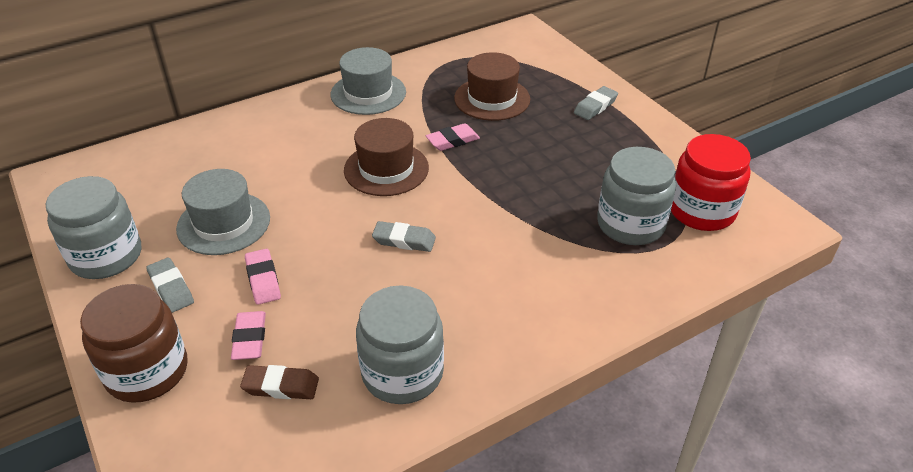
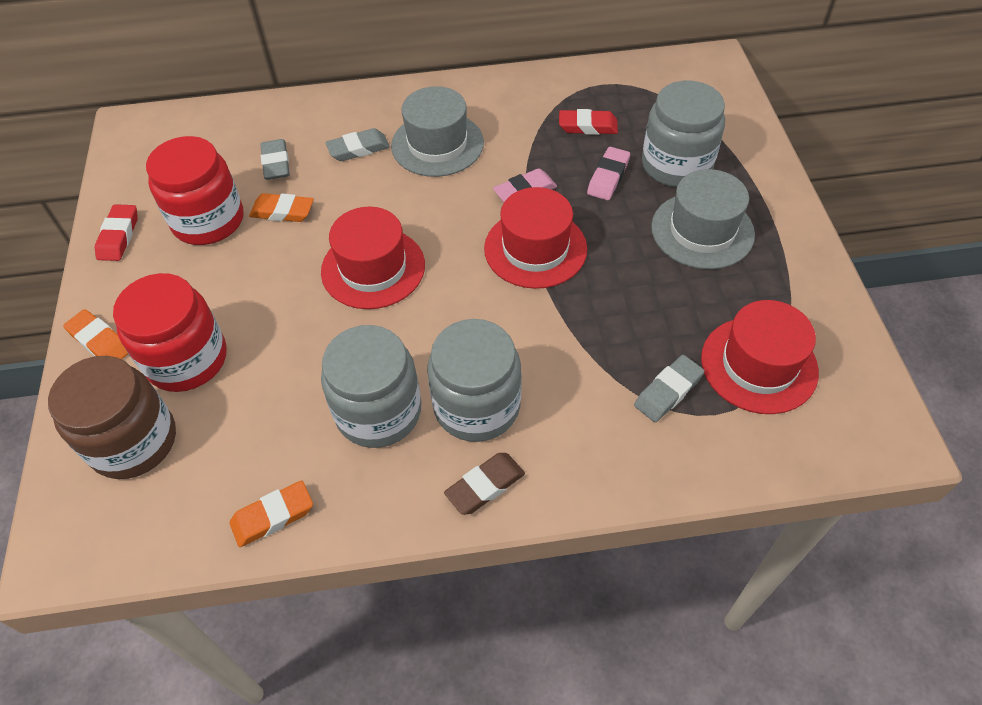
brown hat: 2 -> 0
orange eraser: 0 -> 3
pink eraser: 3 -> 2
red eraser: 0 -> 2
red hat: 0 -> 3
red jar: 1 -> 2

